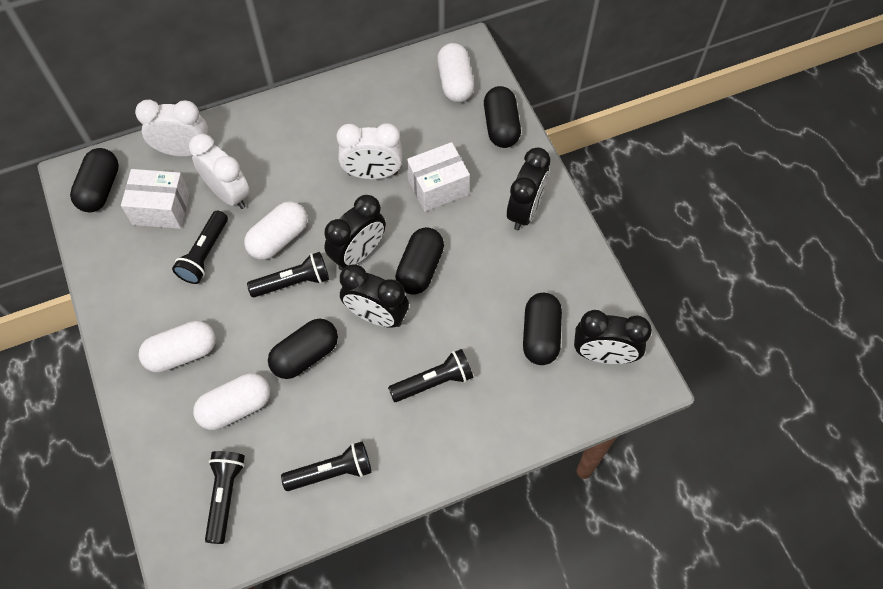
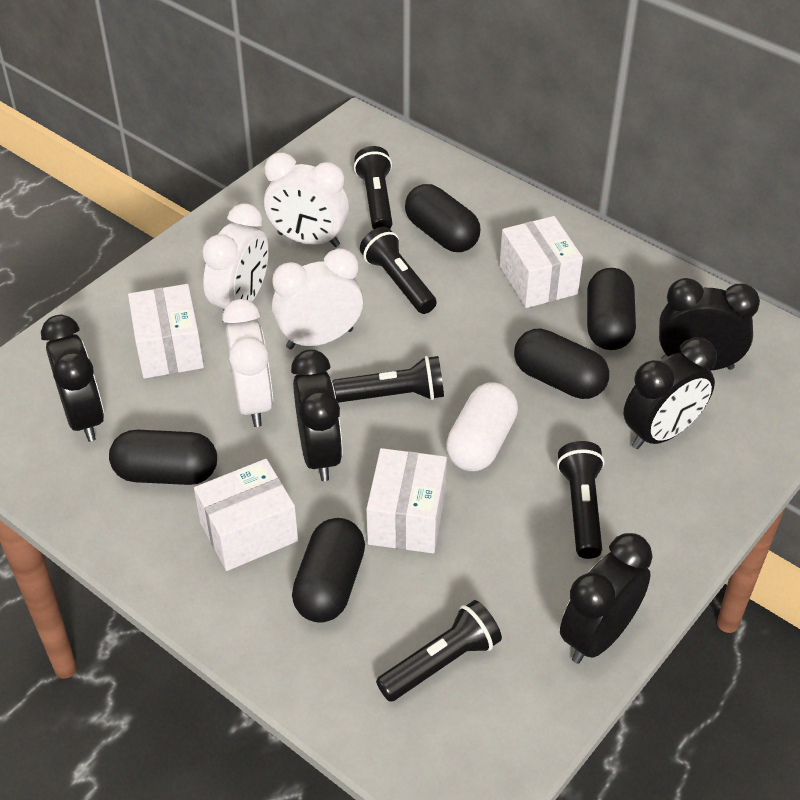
black clock: 4 -> 5
white box: 2 -> 4
white capsule: 4 -> 1
white clock: 3 -> 4

